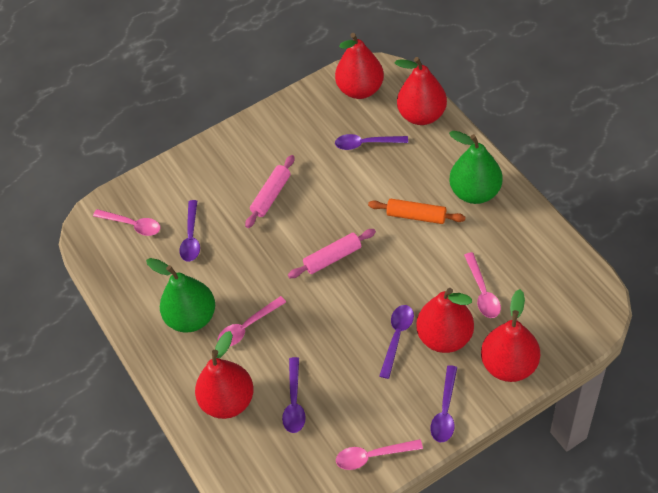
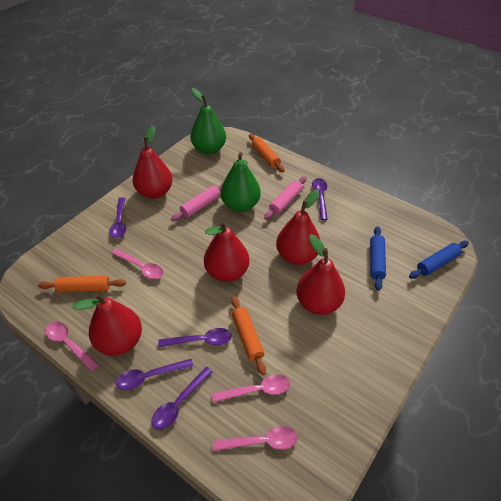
blue rolling pin: 0 -> 2
orange rolling pin: 1 -> 3

